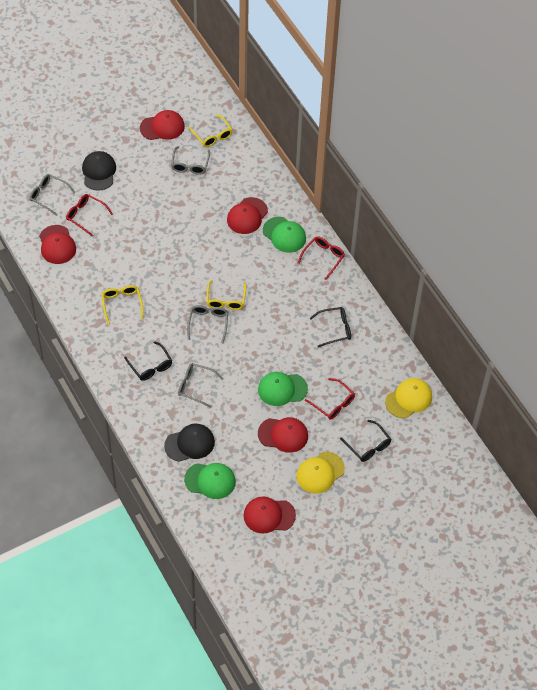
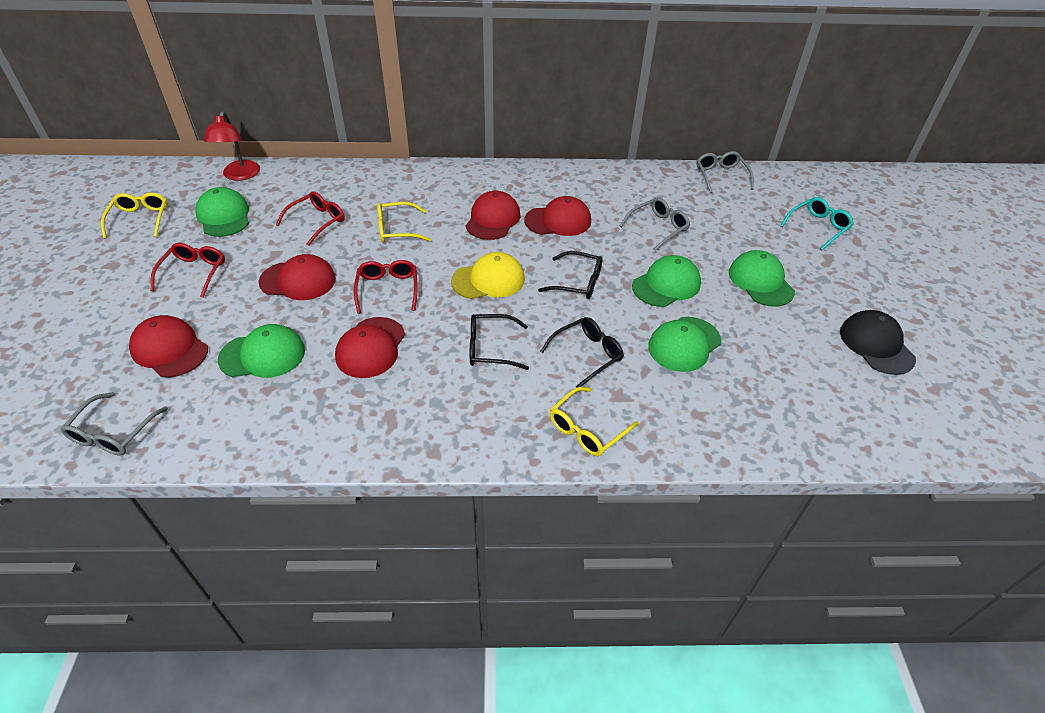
black cap: 2 -> 1
green cap: 3 -> 5
grey glasses: 4 -> 3
red lamp: 0 -> 1
turquoise glasses: 0 -> 1
yellow cap: 2 -> 1

